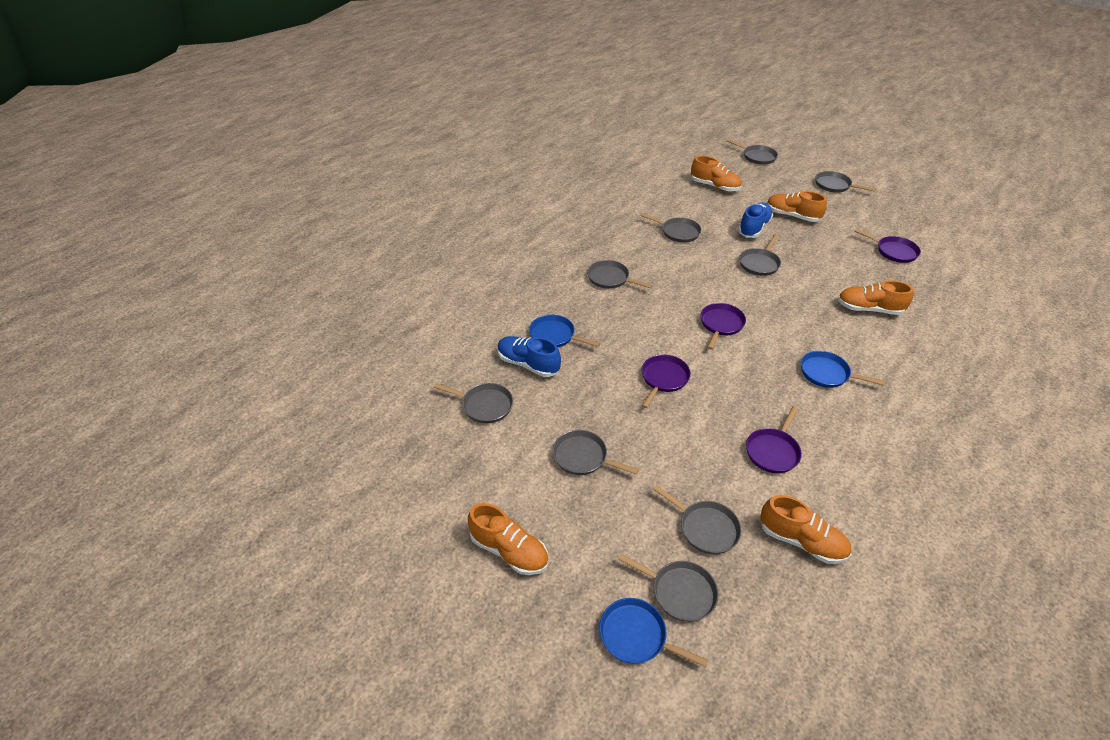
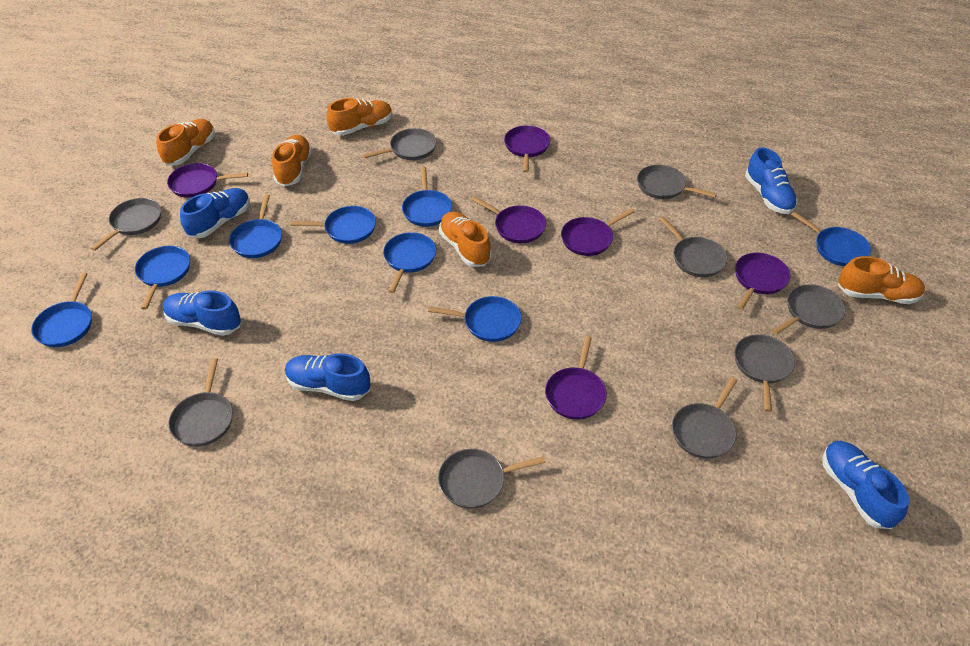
blue pan: 3 -> 8
blue shoe: 2 -> 5
purple pan: 4 -> 6

